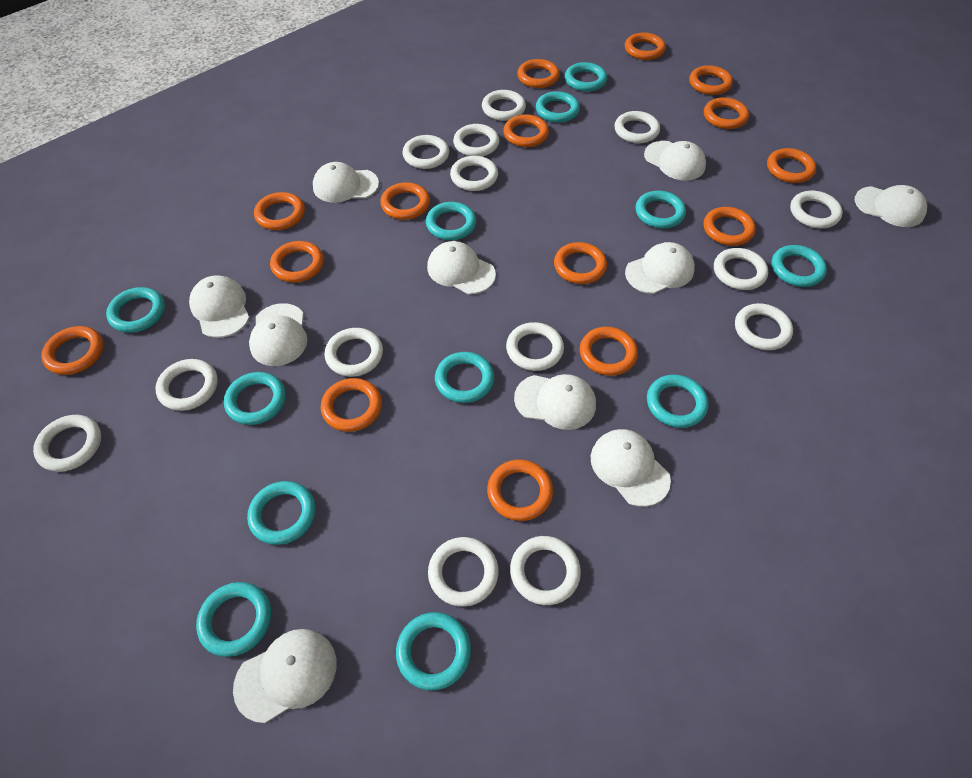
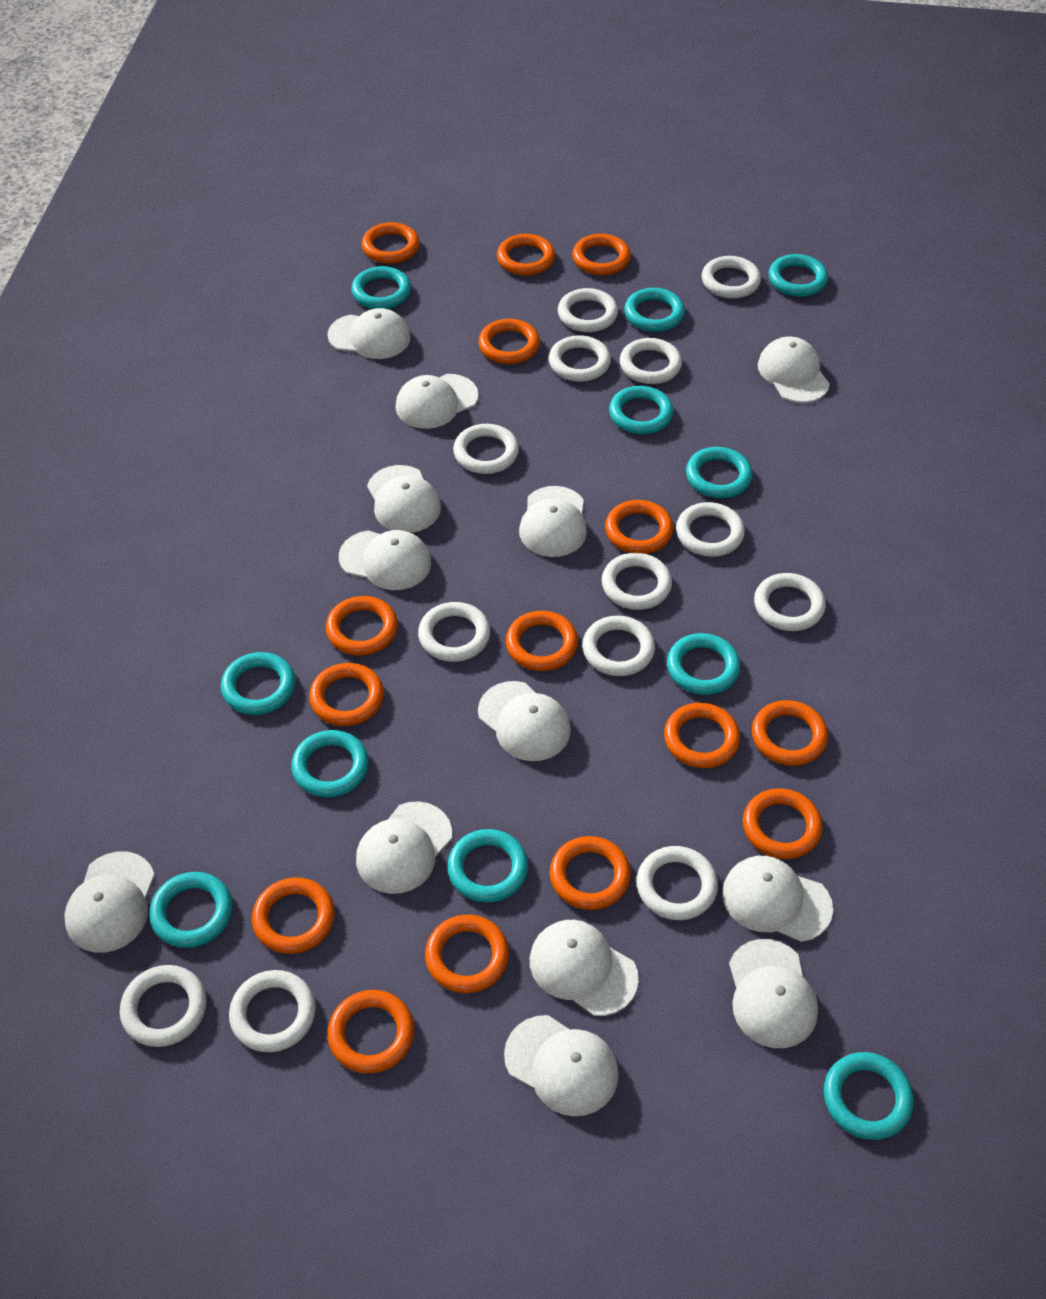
turquoise ring: 12 -> 11
white cap: 10 -> 13
white ring: 14 -> 13

